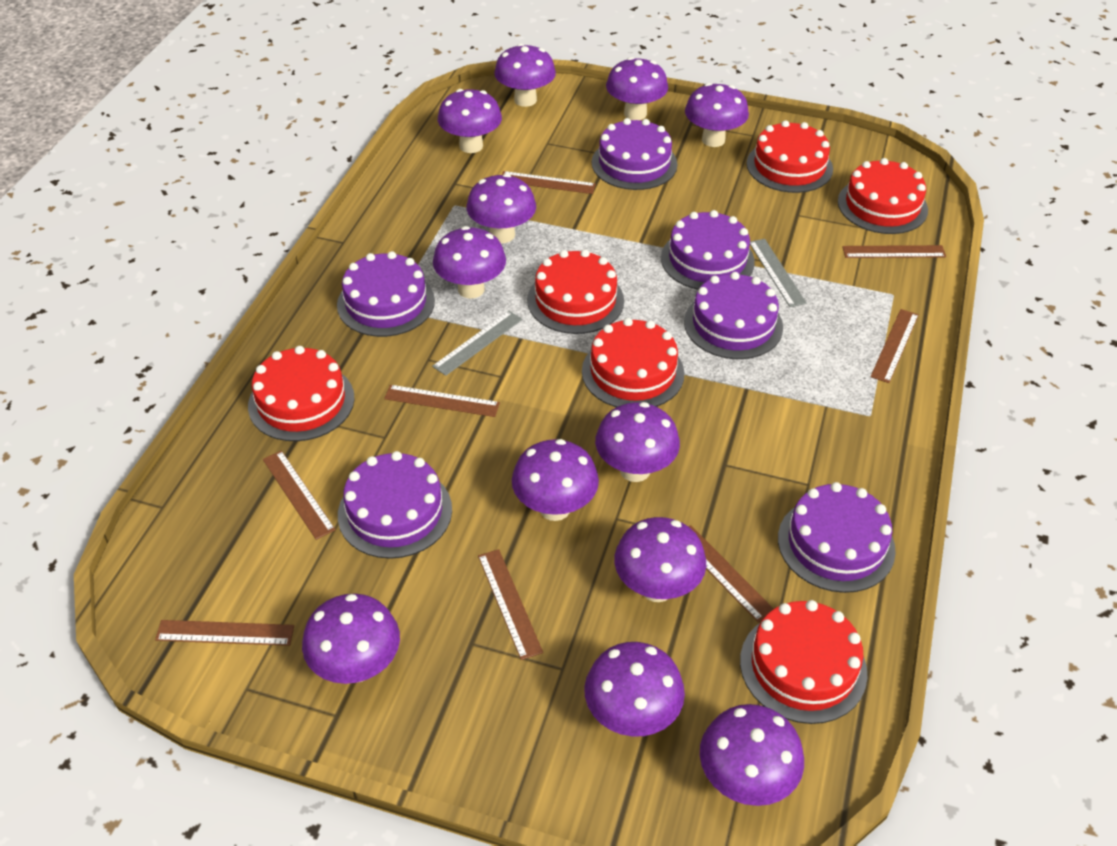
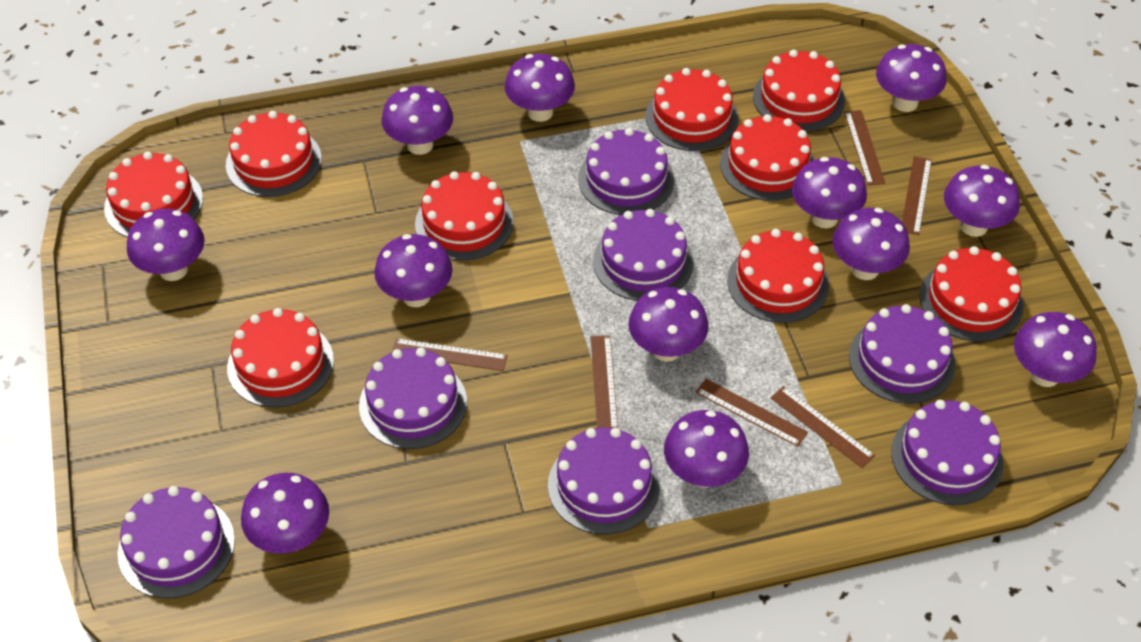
brown ruler: 8 -> 6
grey ruler: 2 -> 0
purple cake: 6 -> 7
red cake: 6 -> 9

